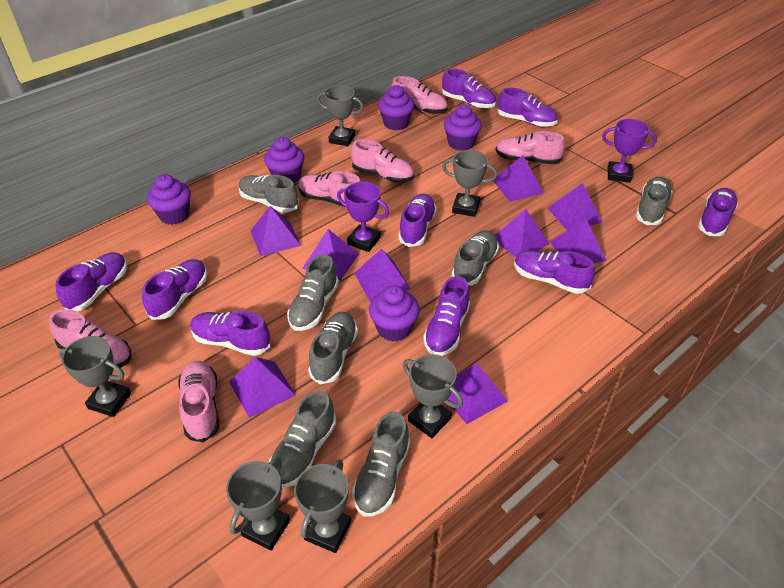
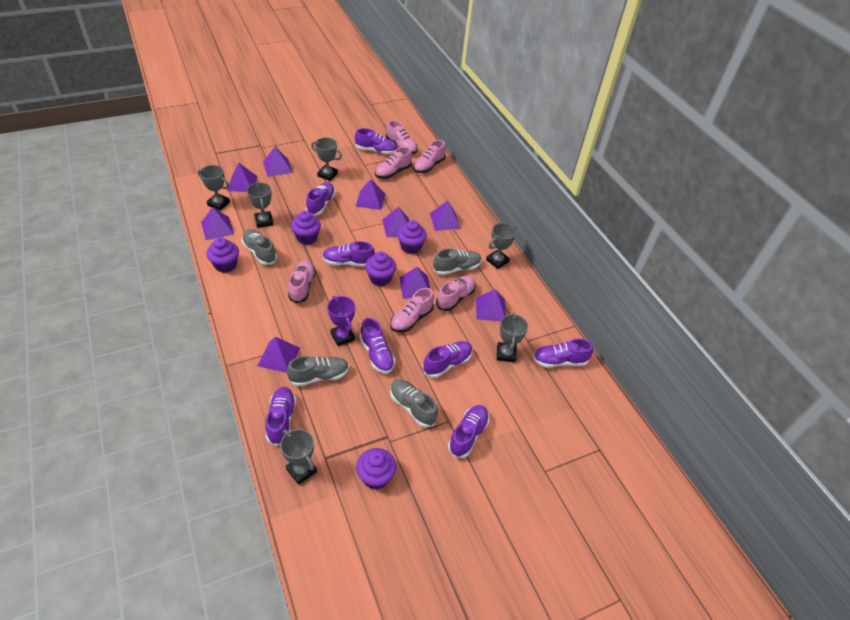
grey shoe: 7 -> 4
purple shoe: 9 -> 8
purple trophy: 2 -> 1

